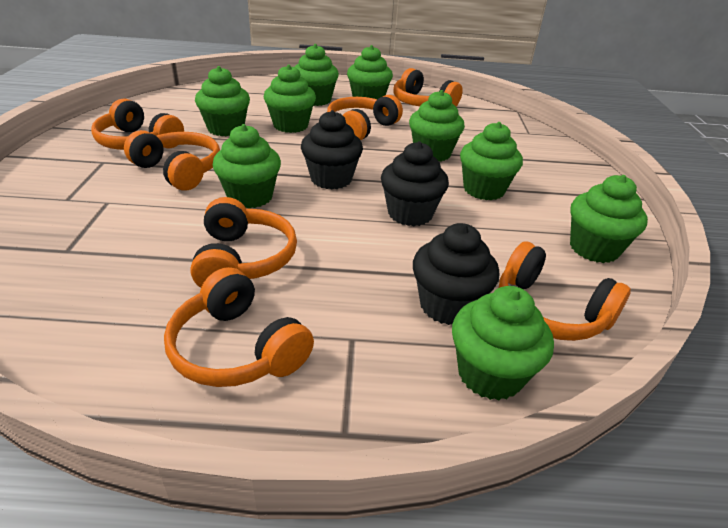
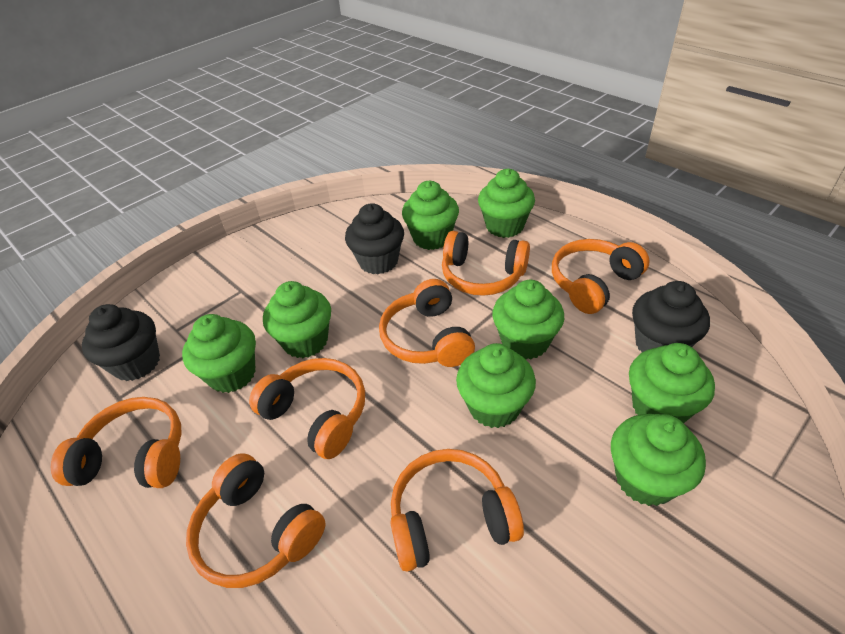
green cupcake: 9 -> 8

